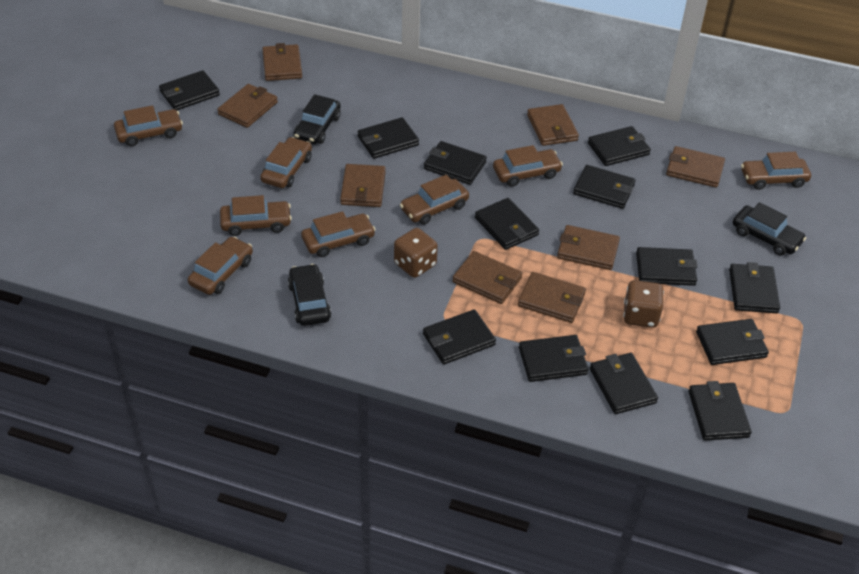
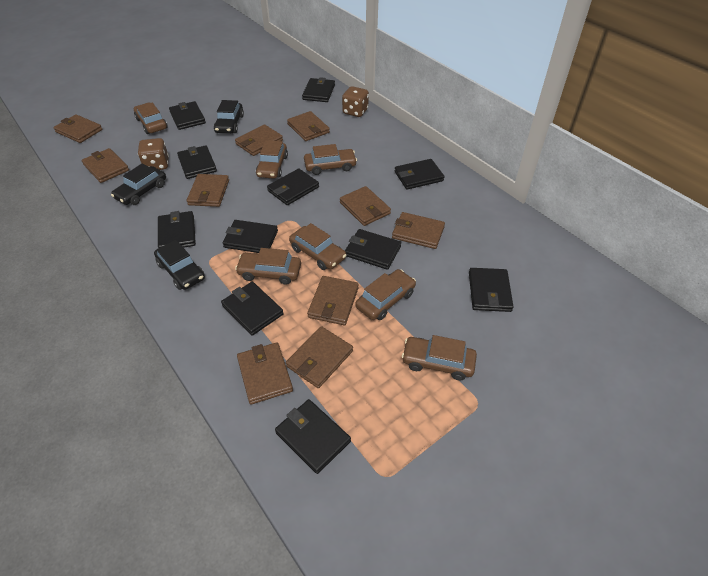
black wallet: 13 -> 11
brown car: 8 -> 7
brown wallet: 8 -> 10

